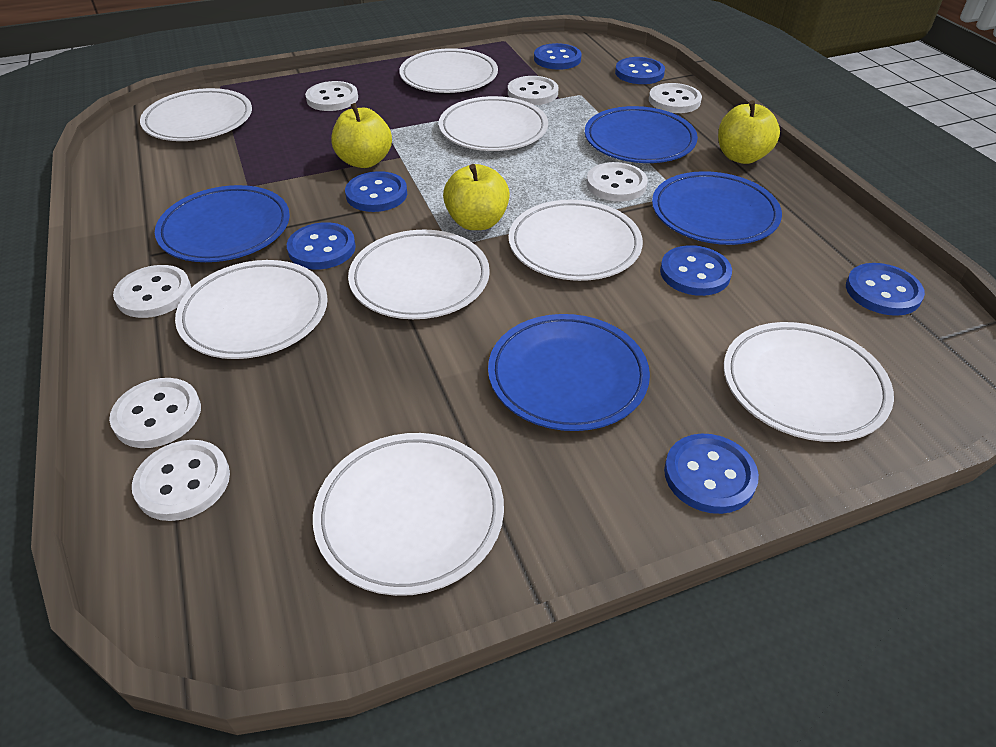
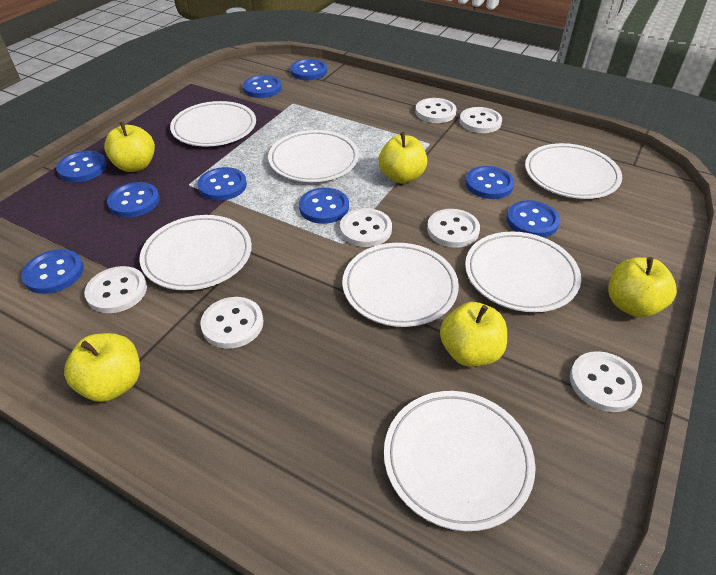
blue button: 7 -> 9
blue plate: 4 -> 0
white plate: 8 -> 7
yellow apple: 3 -> 5

